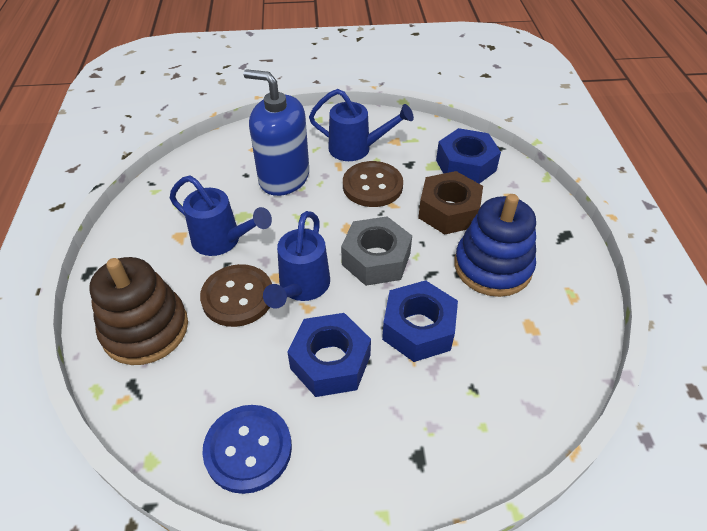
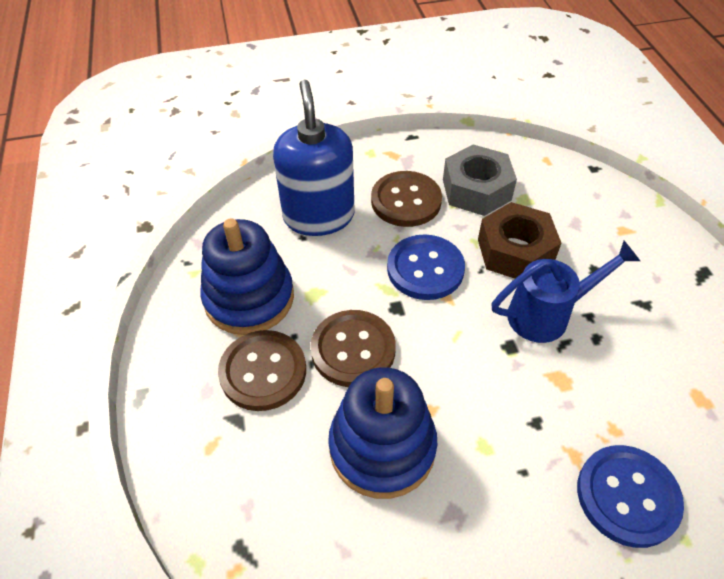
blue button: 1 -> 2
blue nut: 3 -> 0
blue stacking toy: 1 -> 2
blue watering can: 3 -> 1
brown button: 2 -> 3
brown stacking toy: 1 -> 0

